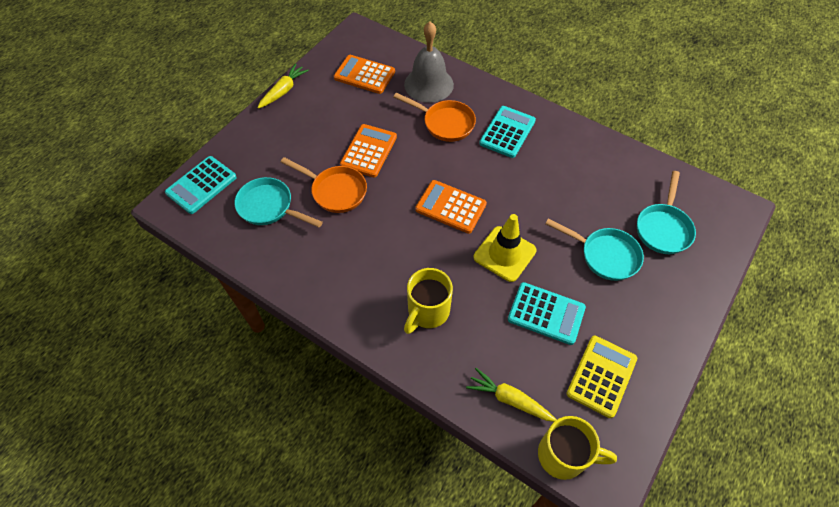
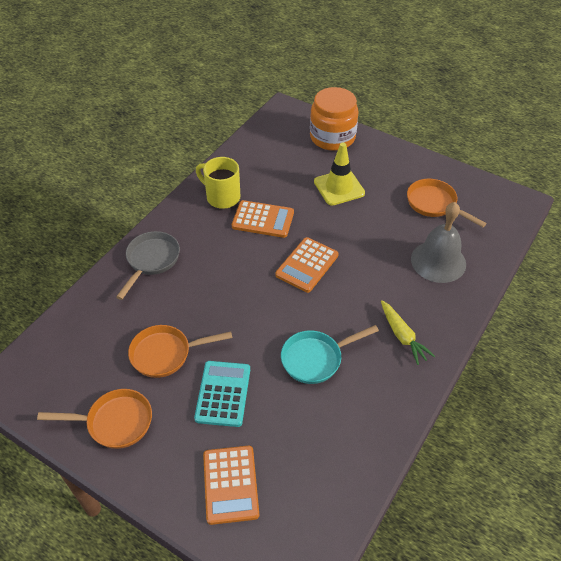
grey pan: 0 -> 1
orange jar: 0 -> 1
orange pan: 2 -> 3
turquoise calculator: 3 -> 1
turquoise pan: 3 -> 1
yellow calculator: 1 -> 0
yellow carrot: 2 -> 1
yellow mug: 2 -> 1

